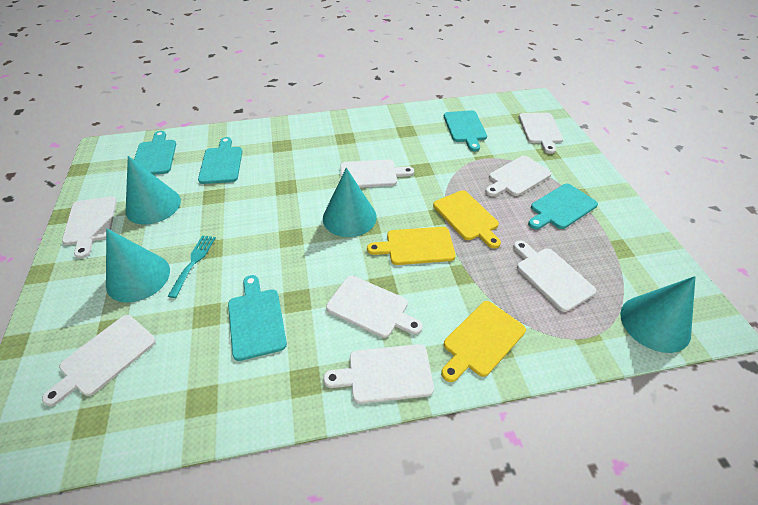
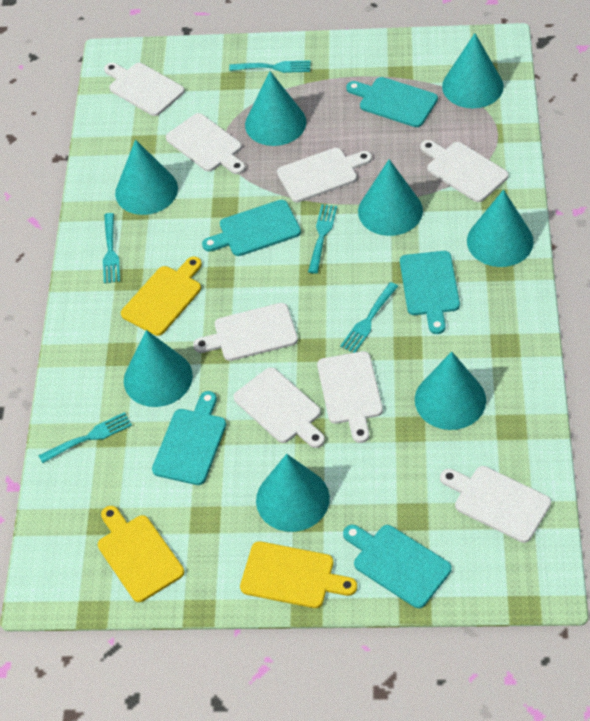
turquoise cone: 4 -> 8
turquoise fork: 1 -> 5

